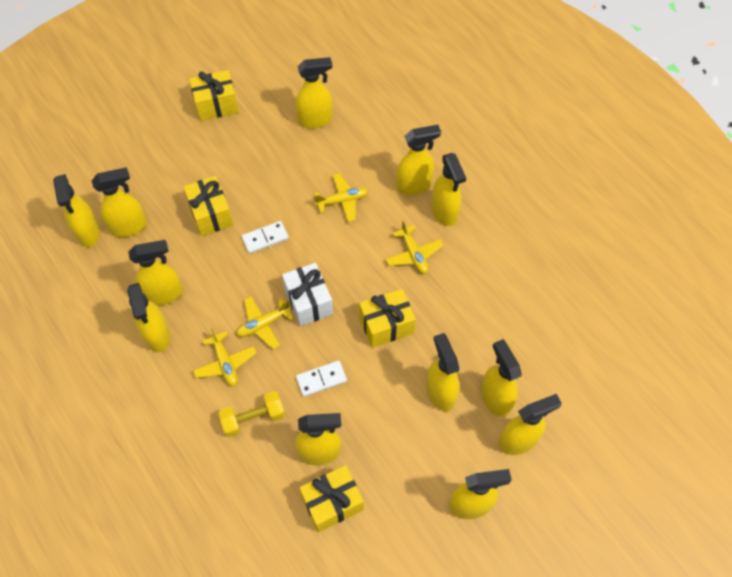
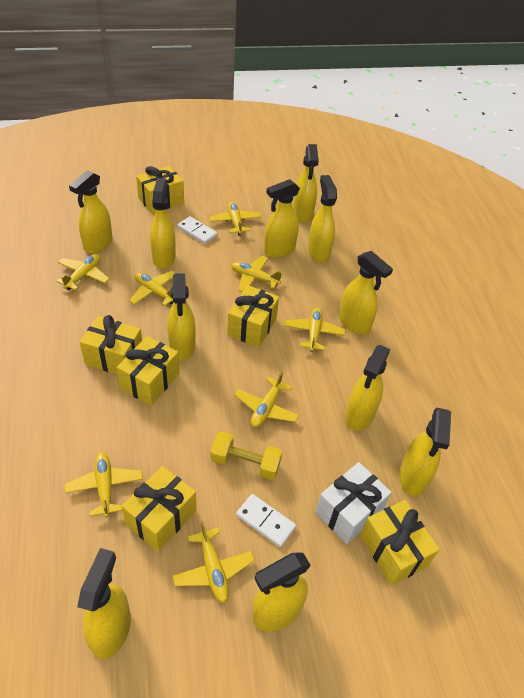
yellow gift: 4 -> 6
yellow plane: 4 -> 8
yellow spray bottle: 12 -> 11

